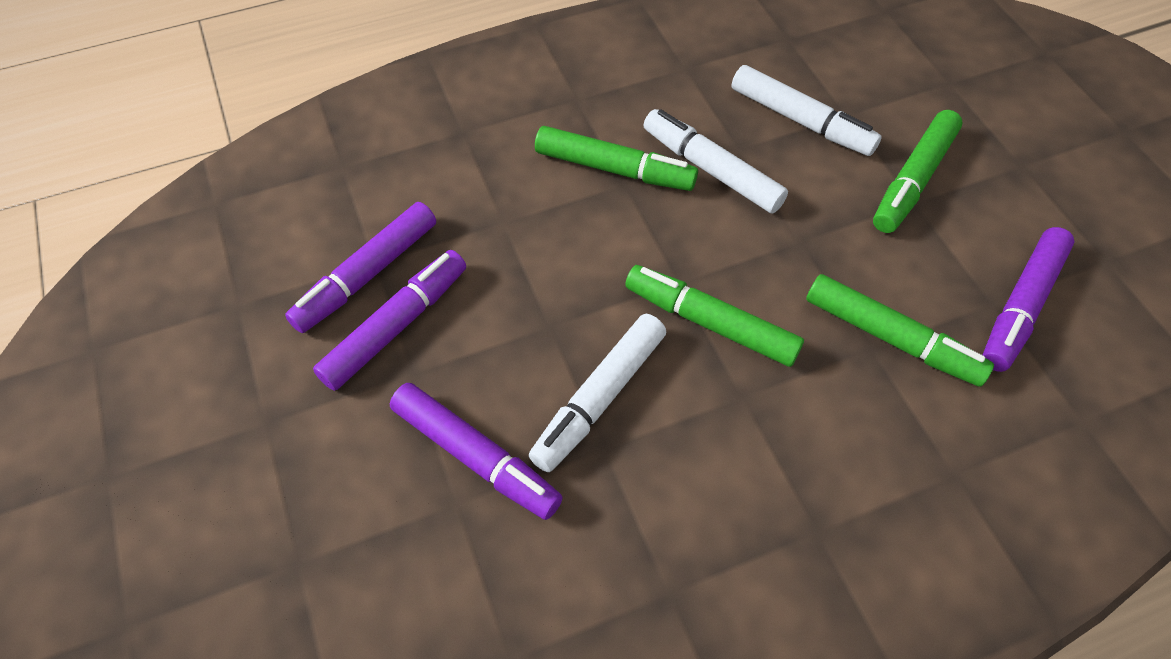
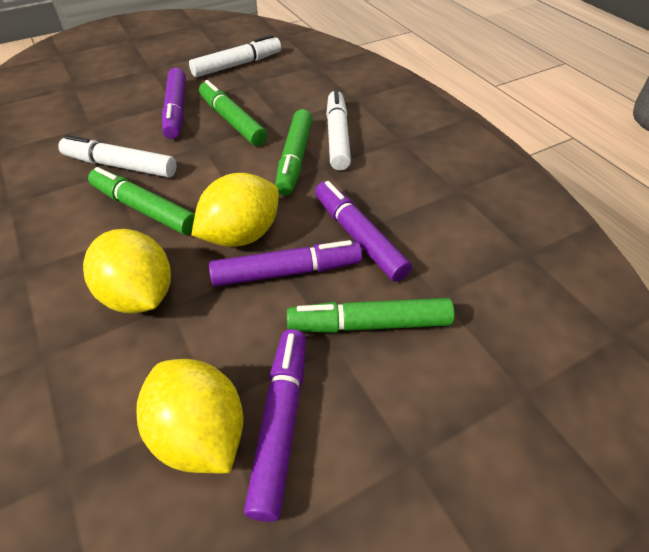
yellow lemon: 0 -> 3

